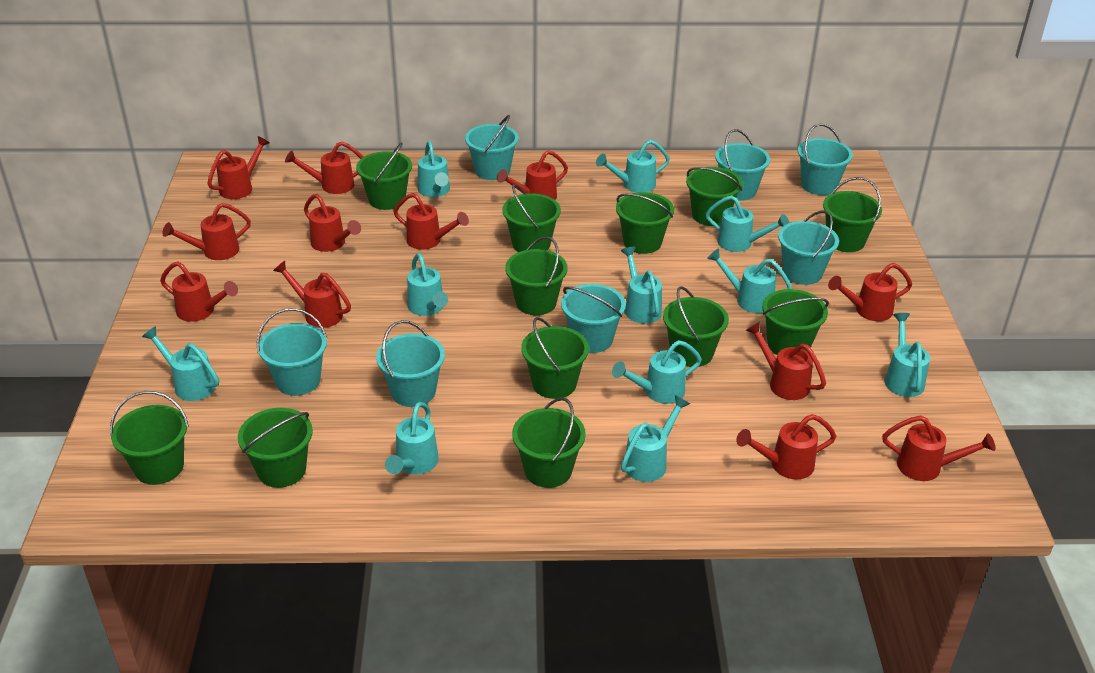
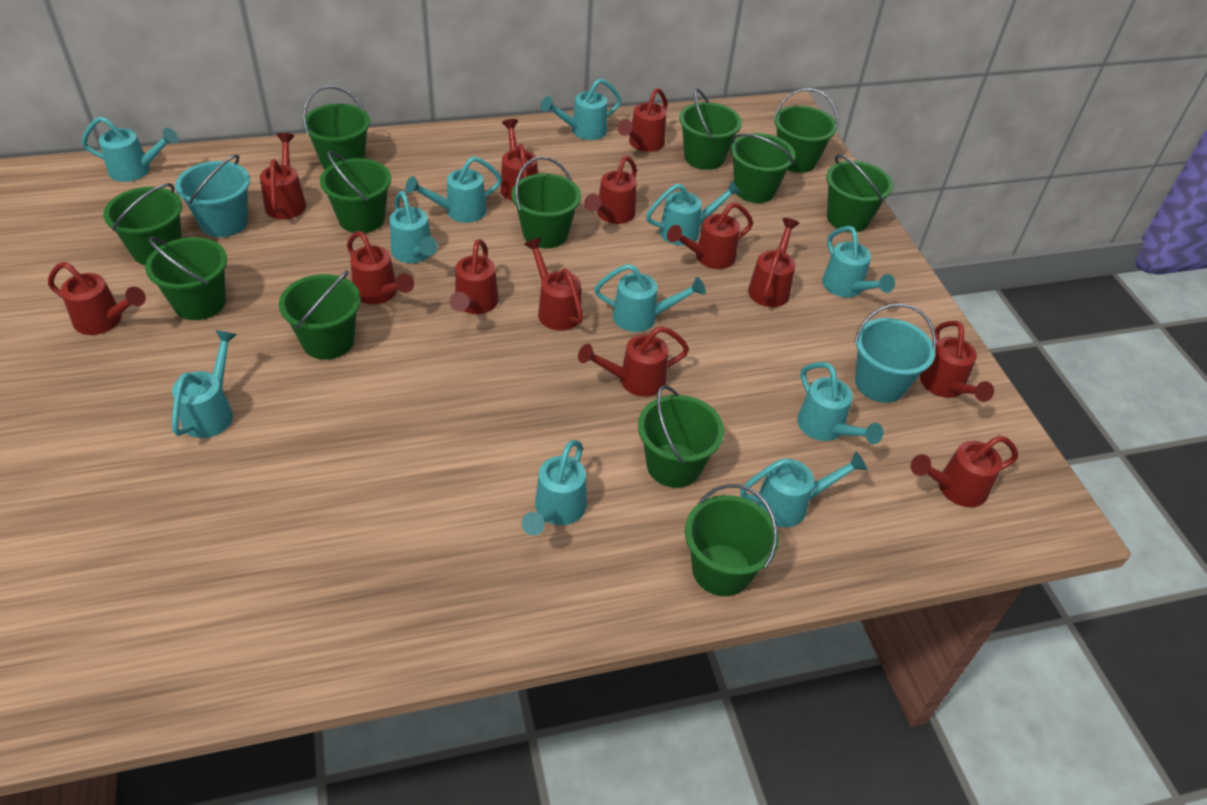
red watering can: 12 -> 13
turquoise bucket: 7 -> 2

